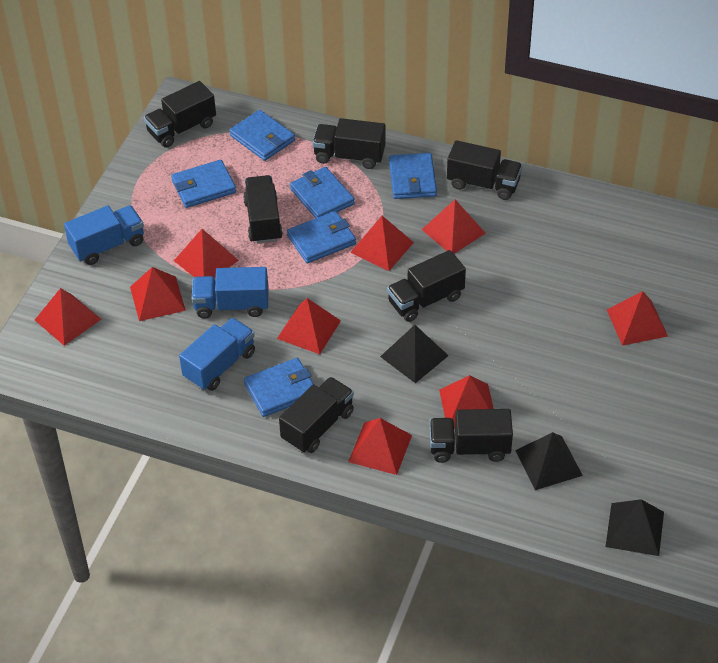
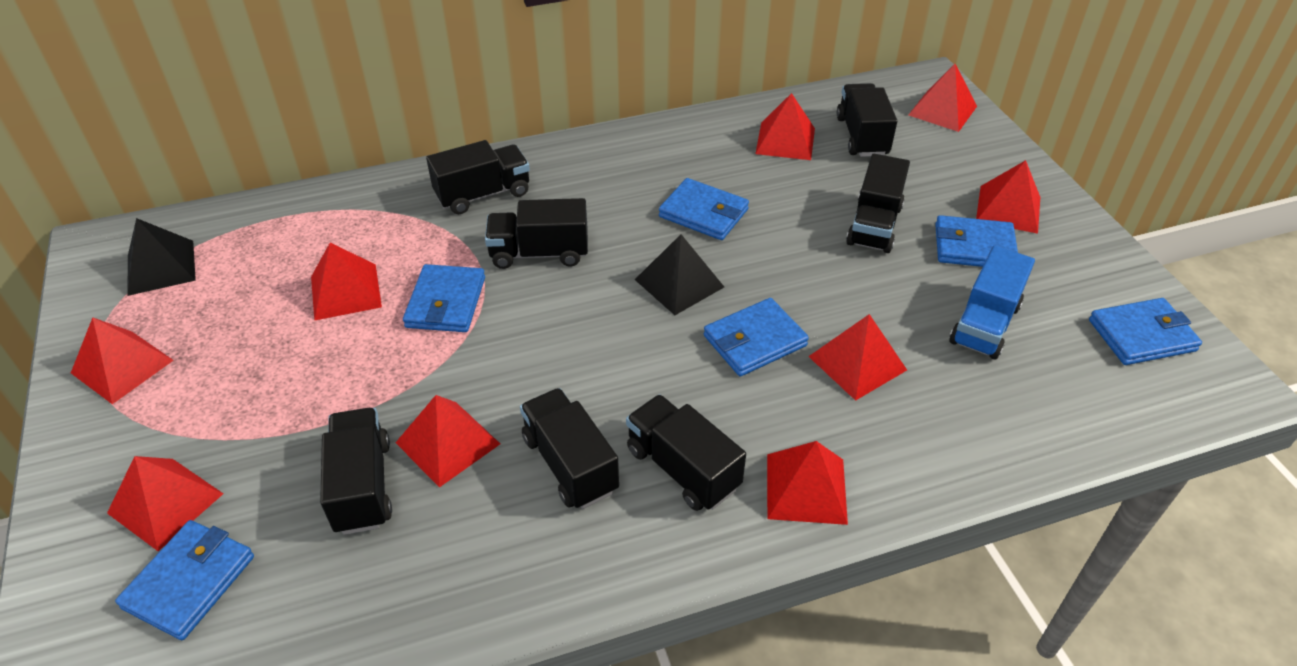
black pyramid: 3 -> 2
blue truck: 3 -> 1

